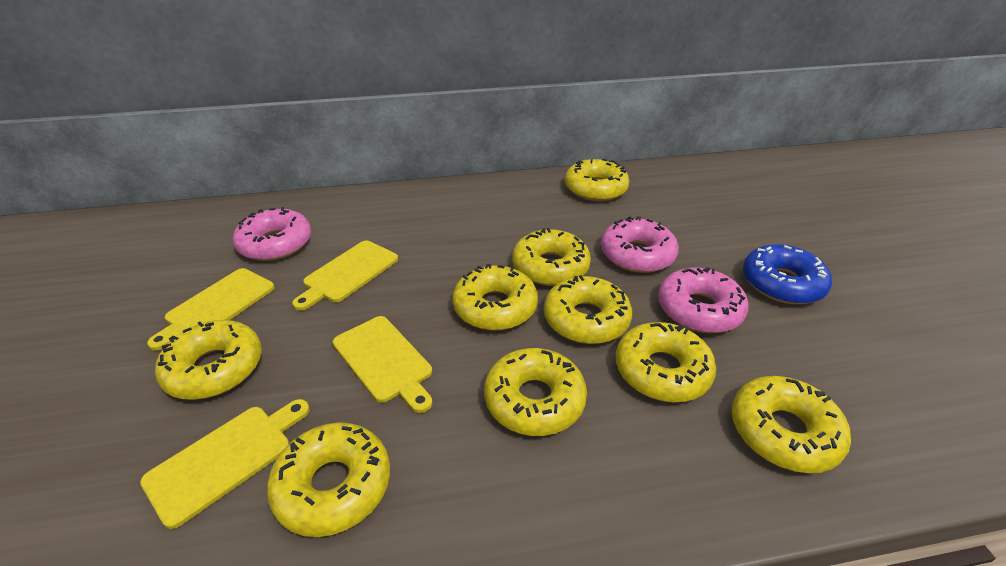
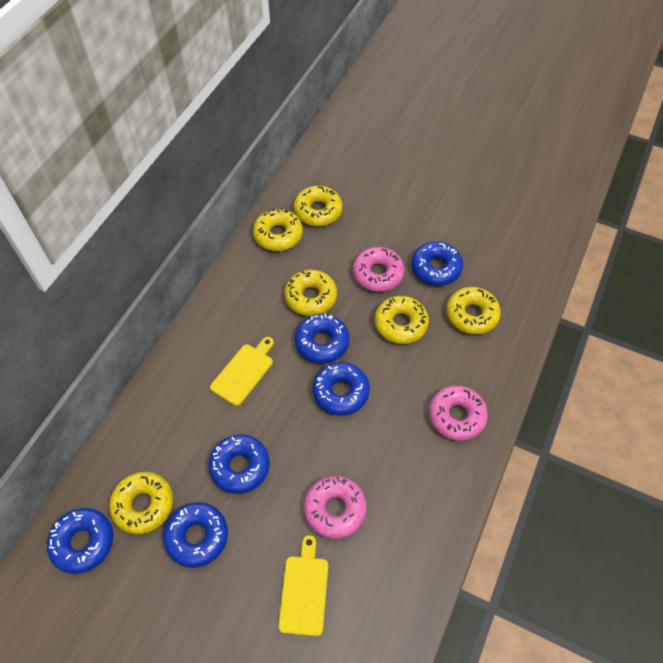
blue donut: 1 -> 6
yellow cutting board: 4 -> 2
yellow donut: 9 -> 6

